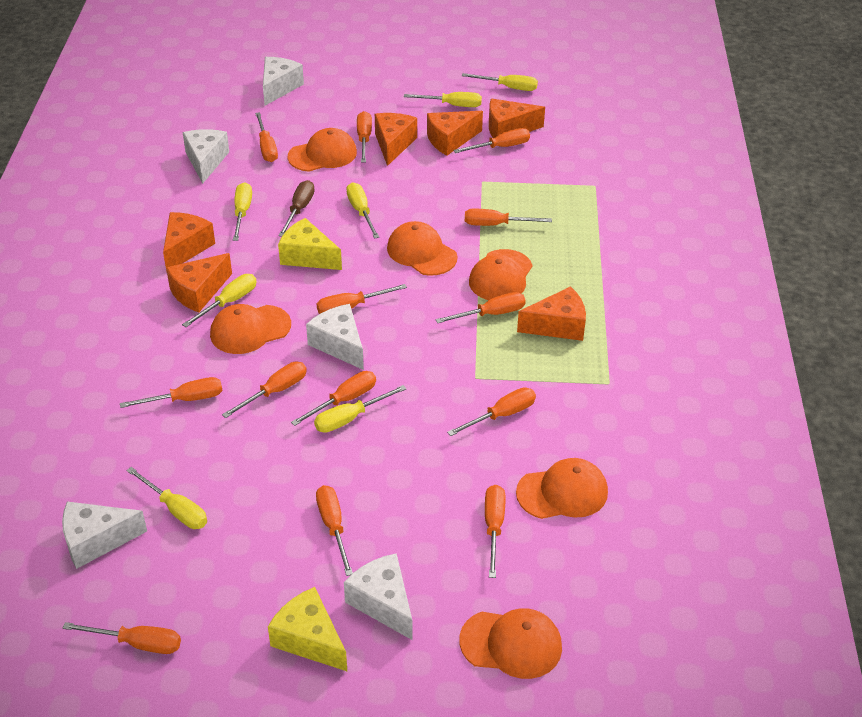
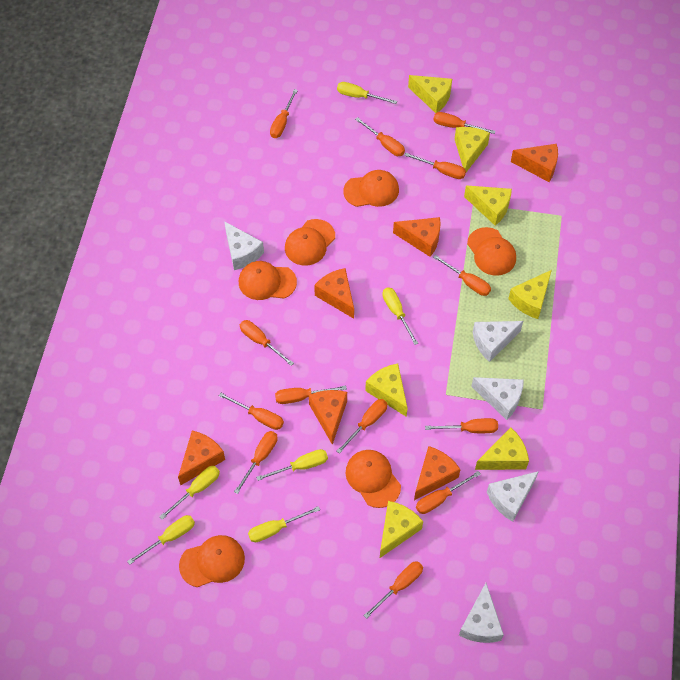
brown screwdriver: 1 -> 0
yellow cheese: 2 -> 7
yellow screwdriver: 7 -> 6

